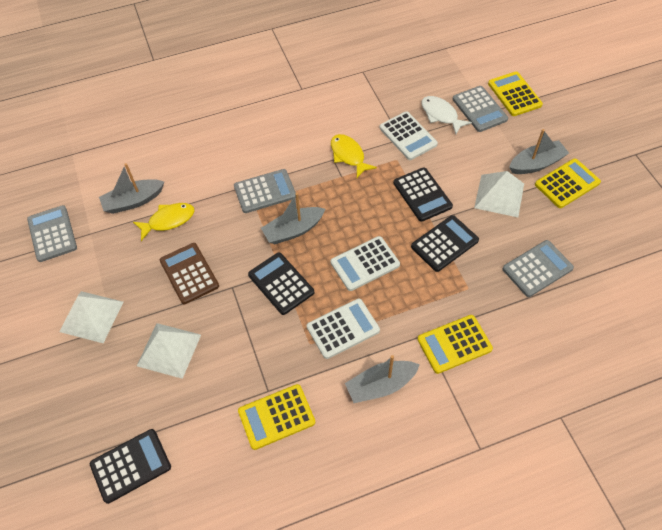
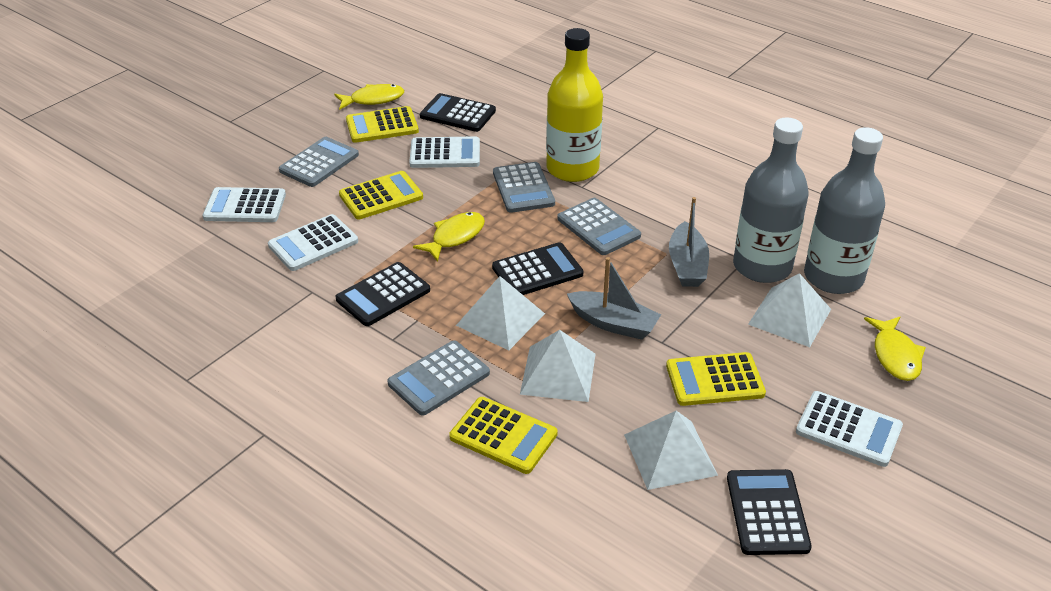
brown calculator: 1 -> 0
grey boat: 4 -> 2
grey bottle: 0 -> 2
white calculator: 3 -> 4
white fish: 1 -> 0
white pyramid: 3 -> 4
yellow bottle: 0 -> 1
yellow fish: 2 -> 3

